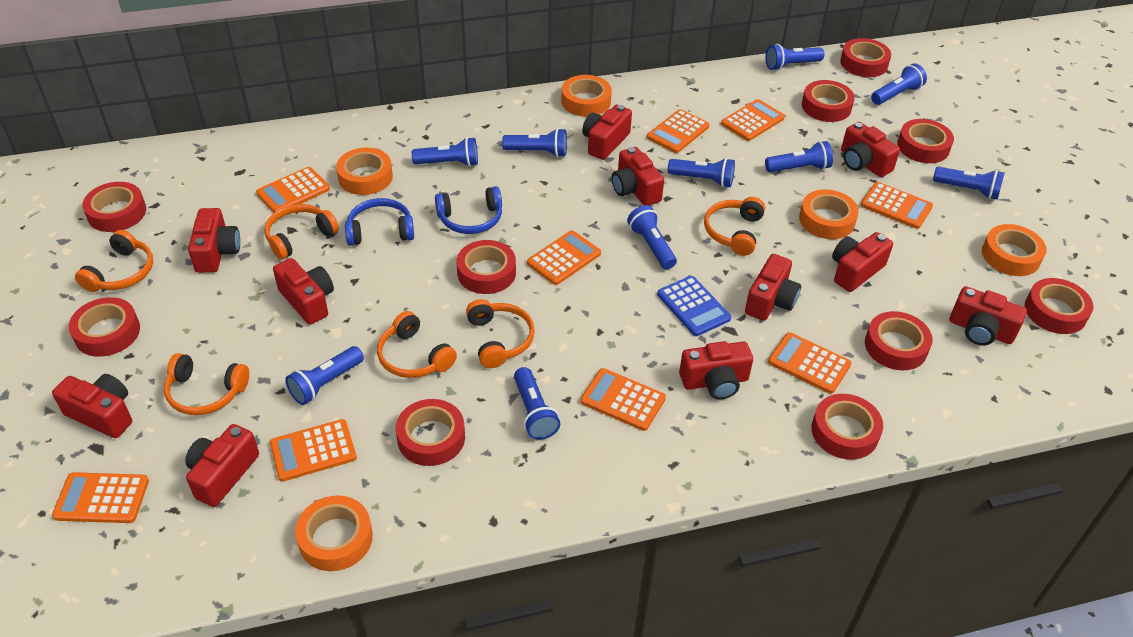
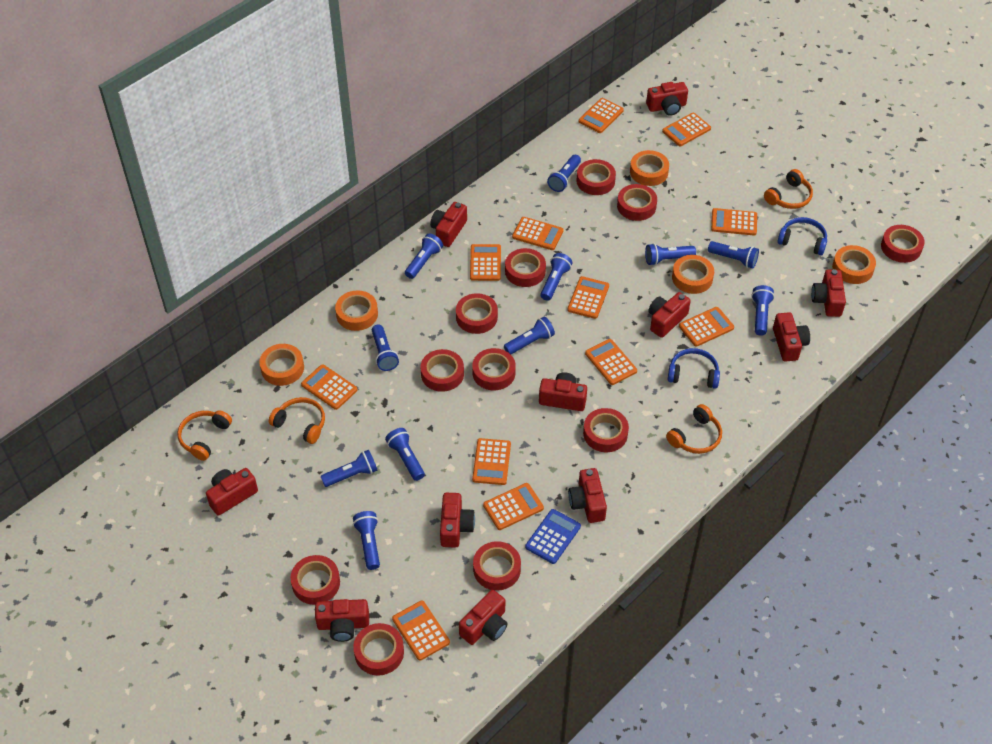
blue flashlight: 10 -> 11
orange calculator: 9 -> 12
orange headphones: 6 -> 4
red tape: 10 -> 11

